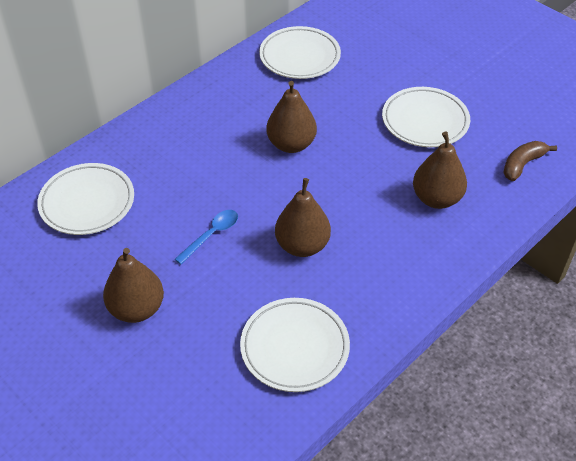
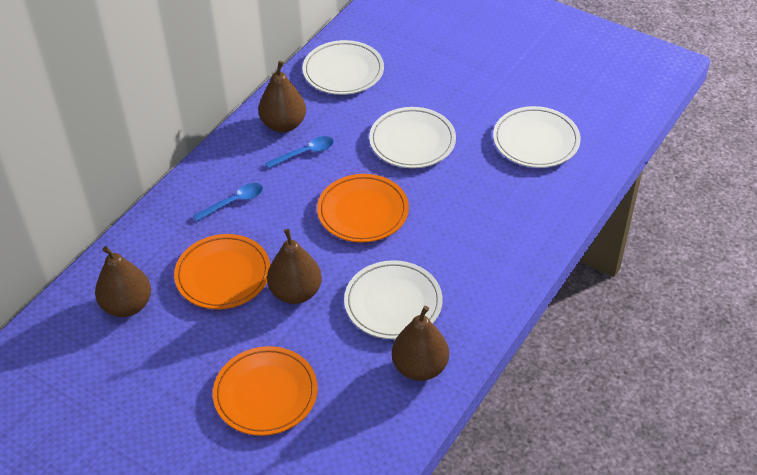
blue spoon: 1 -> 2
brown banana: 1 -> 0
orange plate: 0 -> 3

